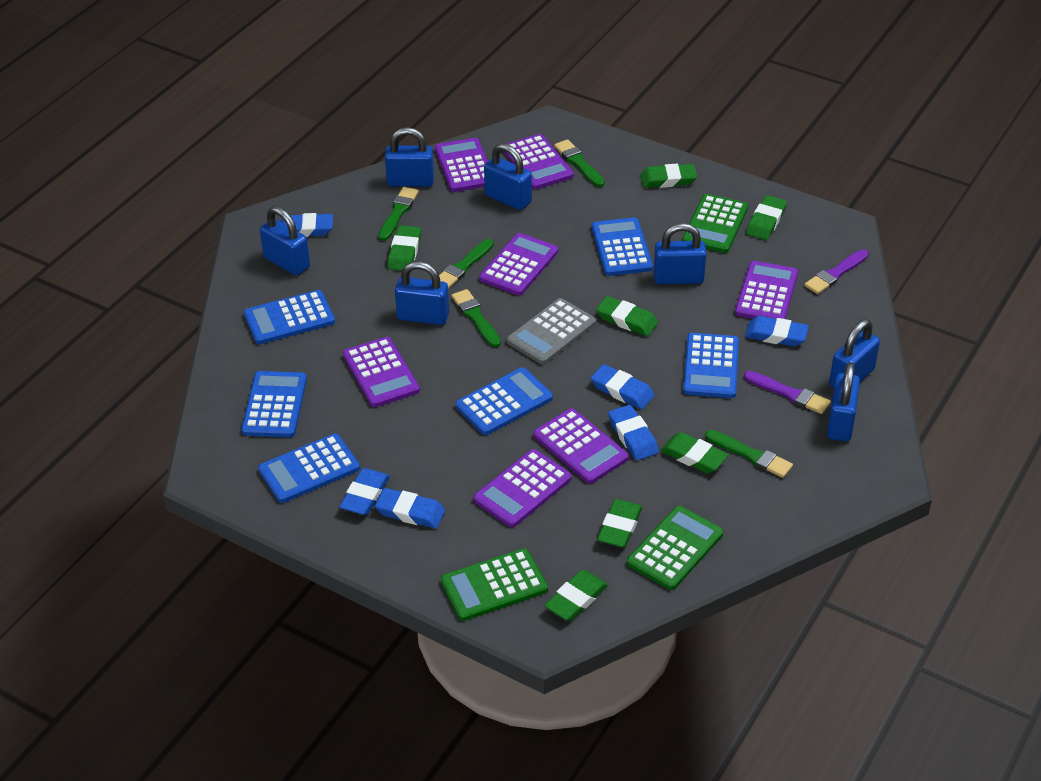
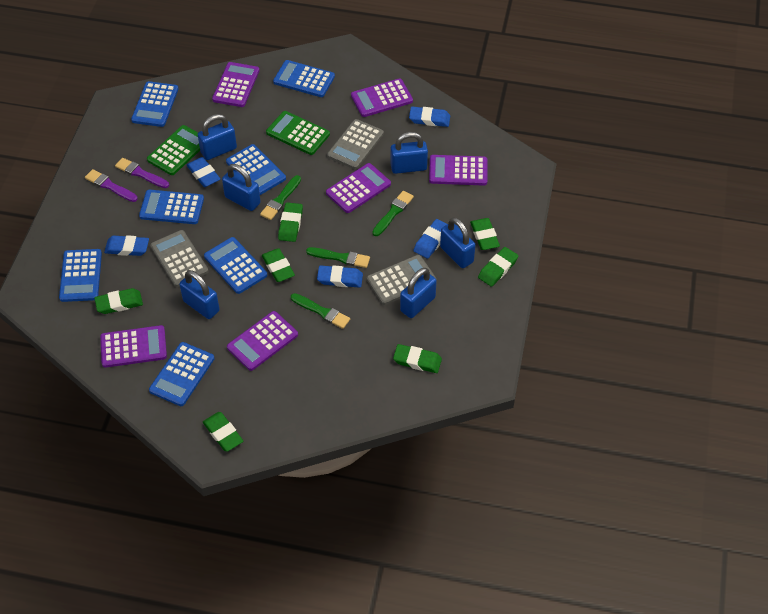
blue calculator: 6 -> 7
blue eraser: 6 -> 5
blue padlock: 7 -> 6
green brush: 5 -> 4
green calculator: 3 -> 2
grey calculator: 1 -> 3
purple calculator: 7 -> 6

